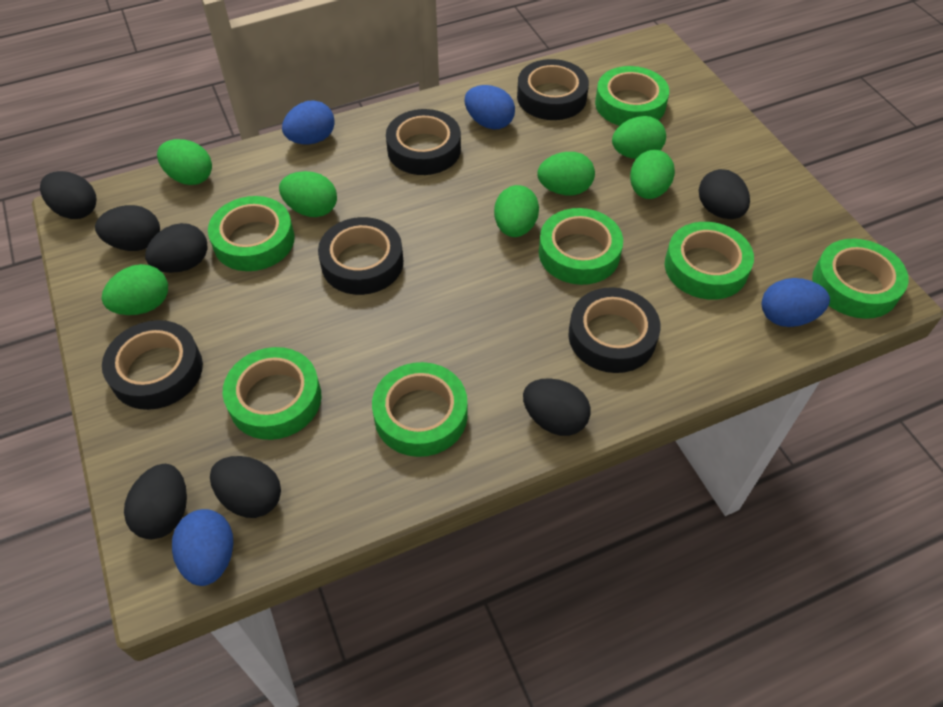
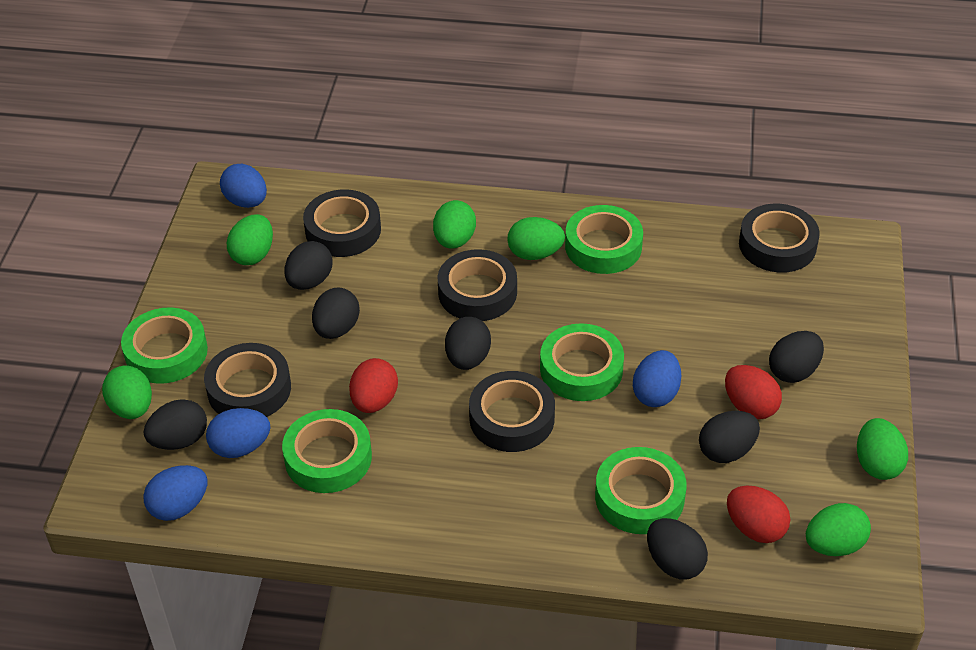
green egg: 7 -> 6
green tape: 7 -> 5
red egg: 0 -> 3

